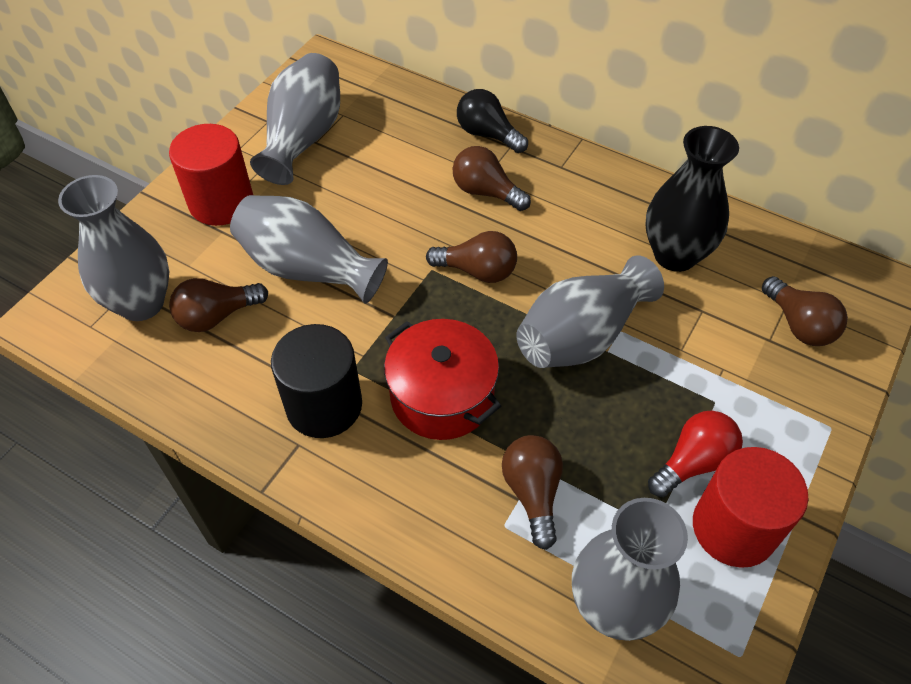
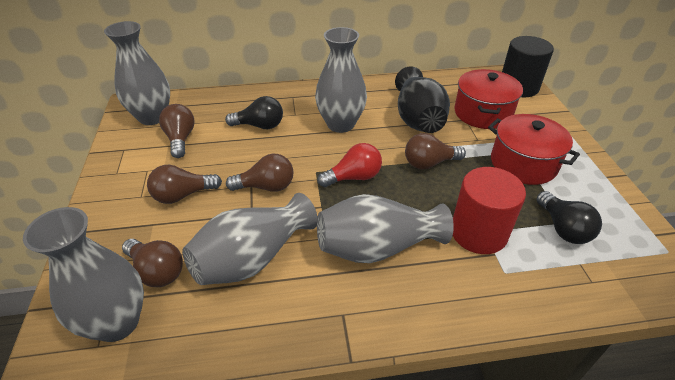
black light bulb: 1 -> 2
red cylinder: 2 -> 1
red pot: 1 -> 2

